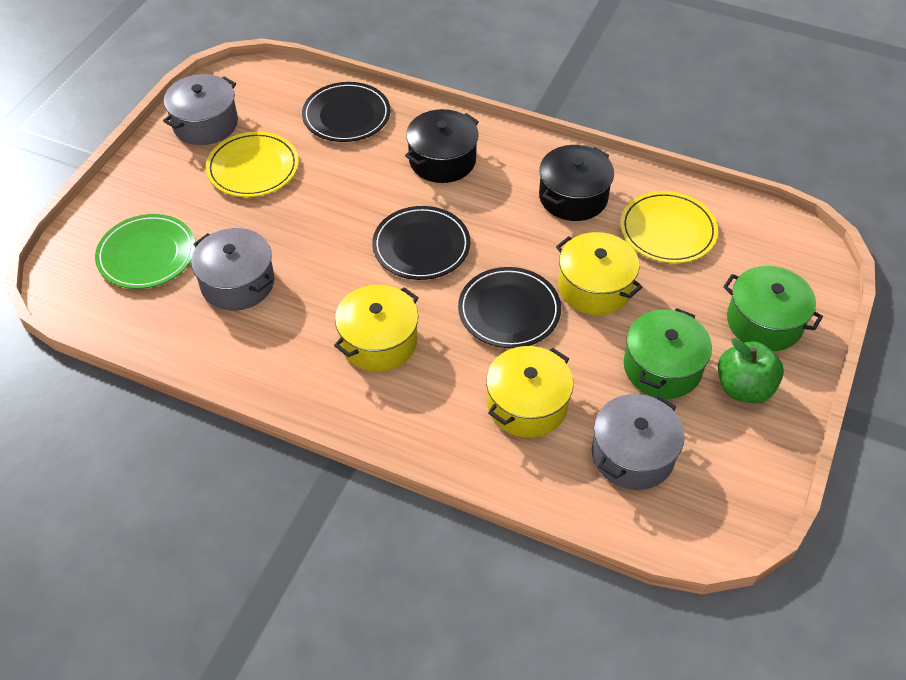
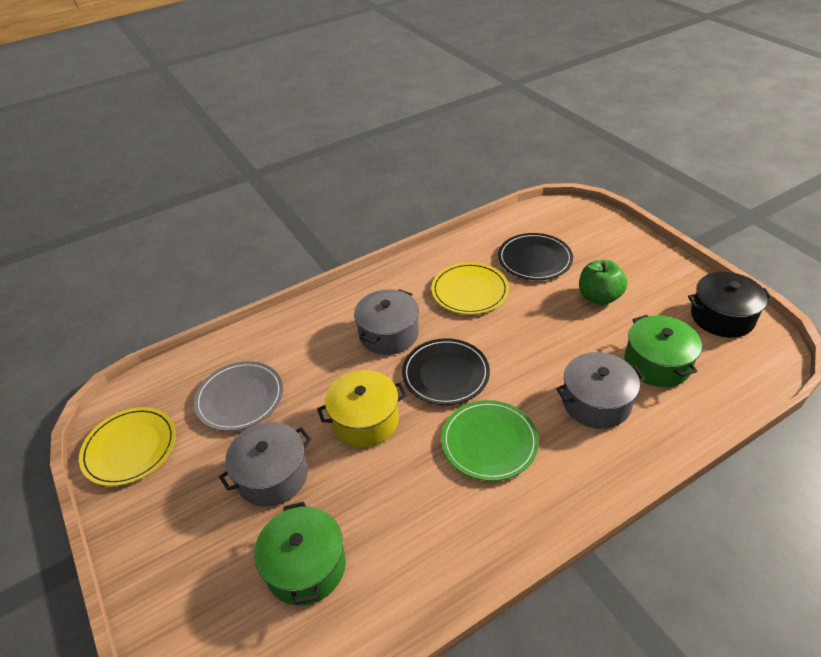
black plate: 3 -> 2
black pot: 2 -> 1
grey plate: 0 -> 1
yellow pot: 3 -> 1

